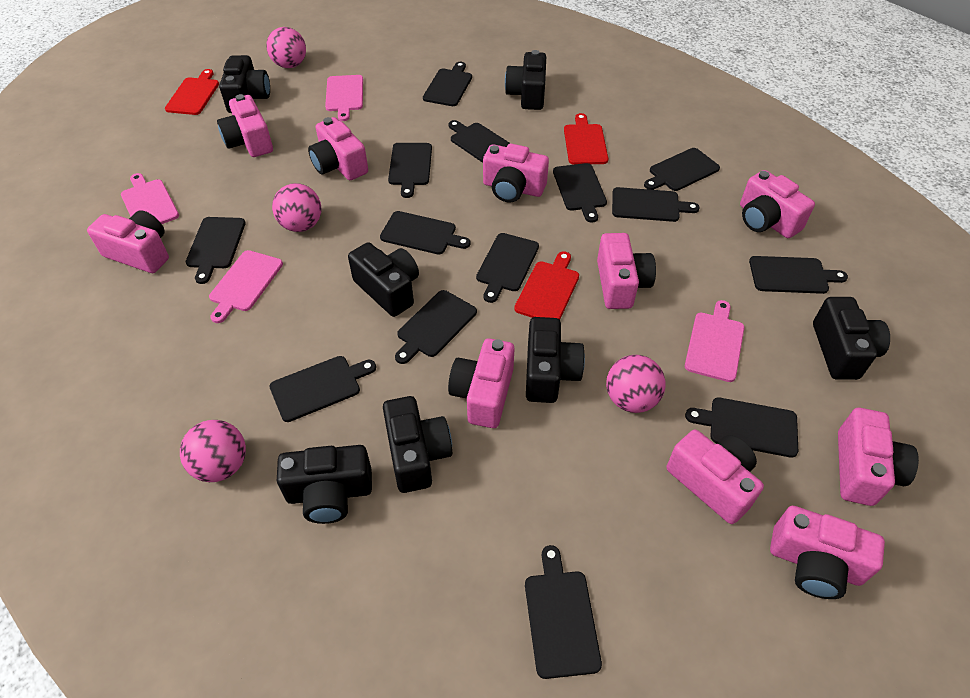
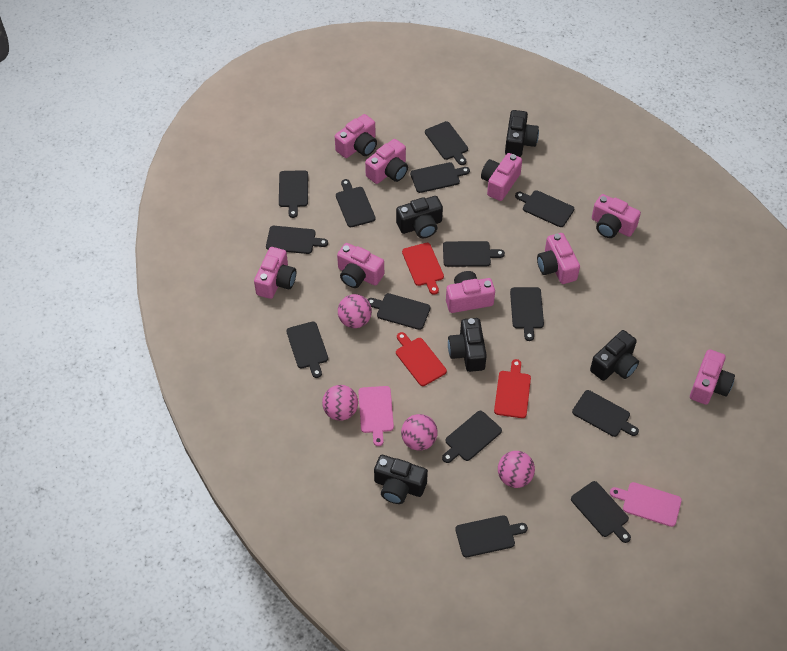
black camera: 7 -> 5
pink camera: 10 -> 9
pink cutting board: 4 -> 2

